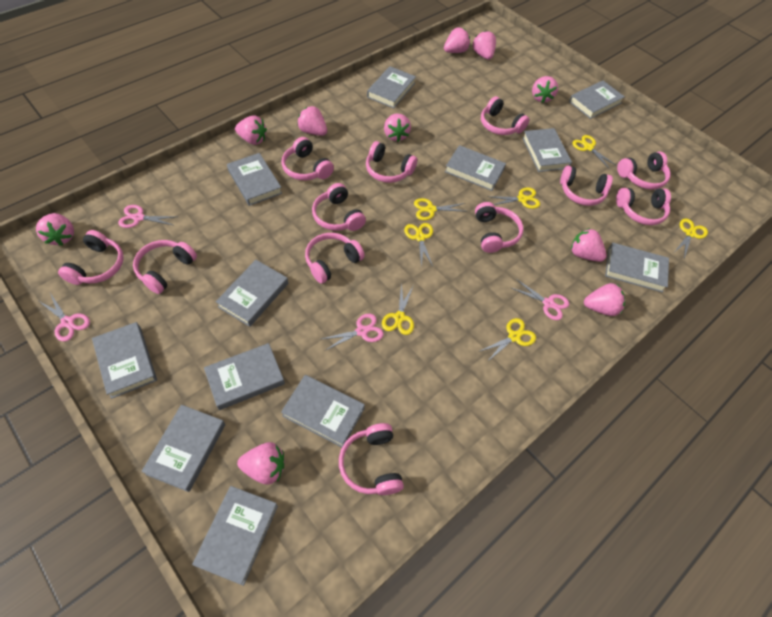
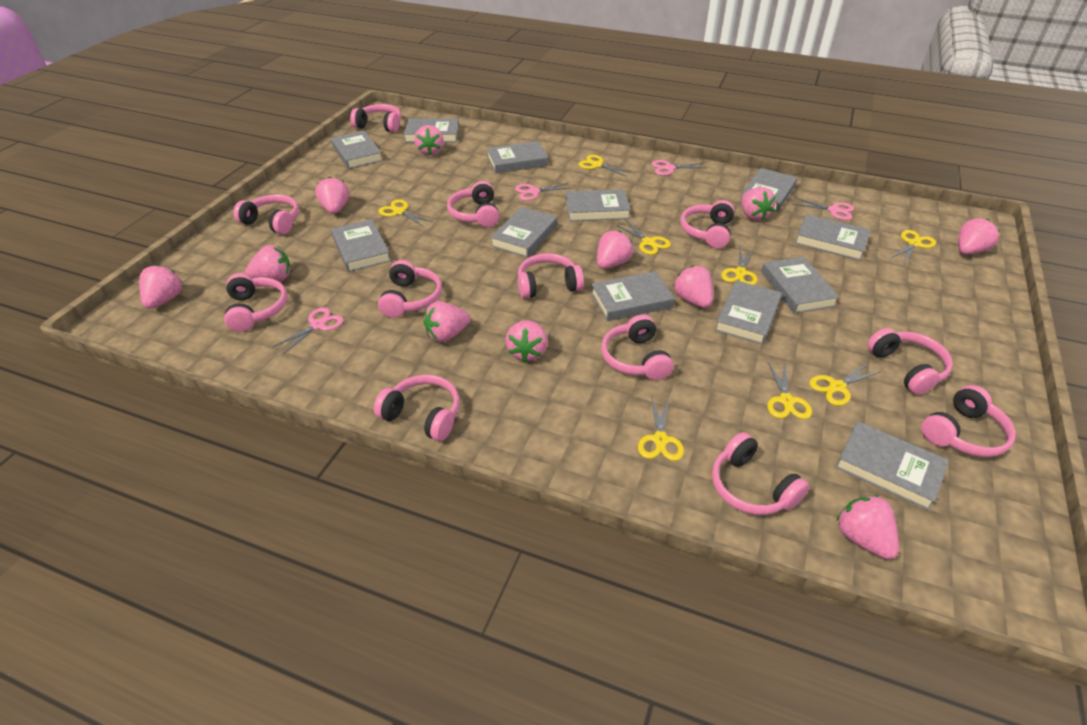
pink strawberry: 10 -> 11
yellow scissors: 7 -> 8

